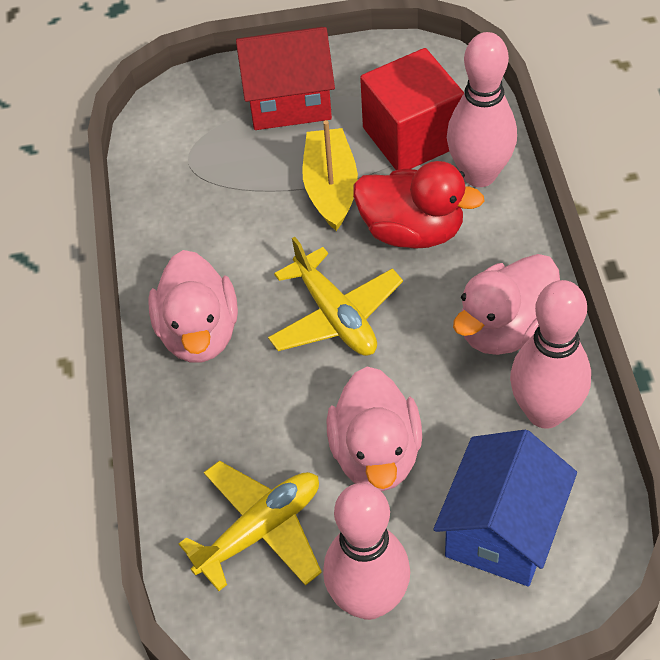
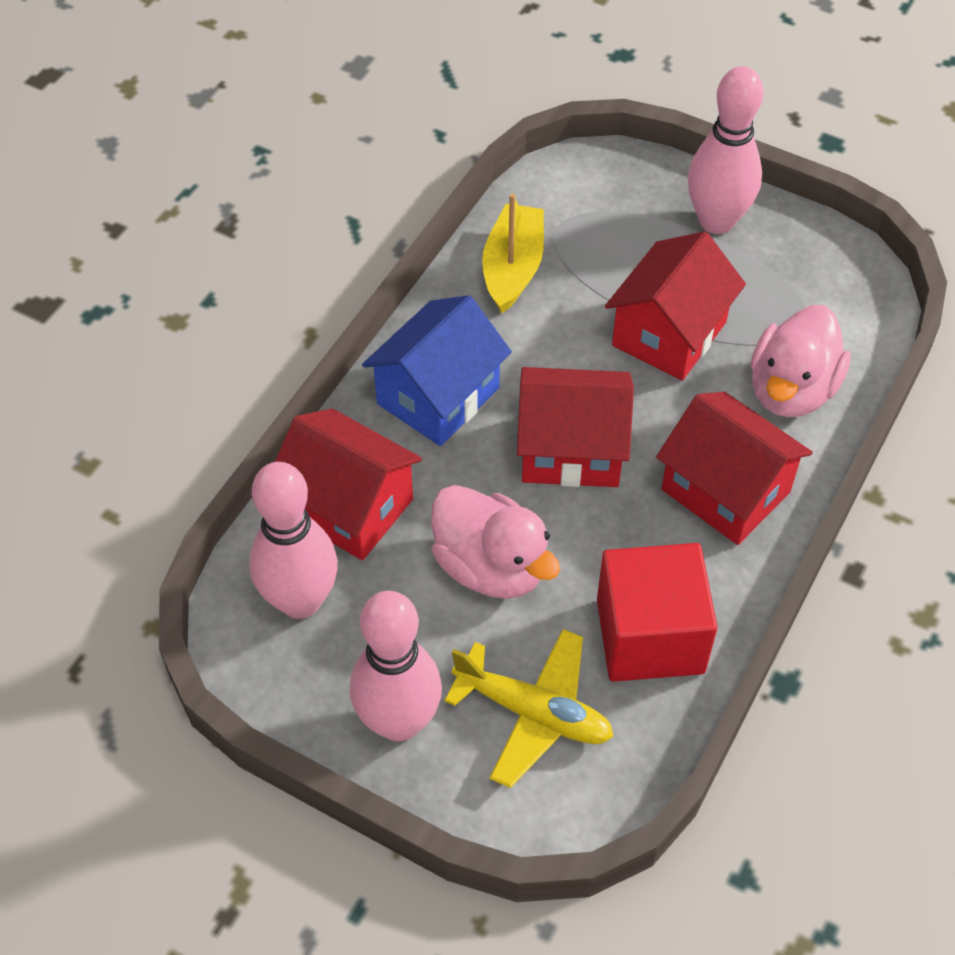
pink duck: 3 -> 2
red duck: 1 -> 0
red house: 1 -> 4
yellow plane: 2 -> 1

